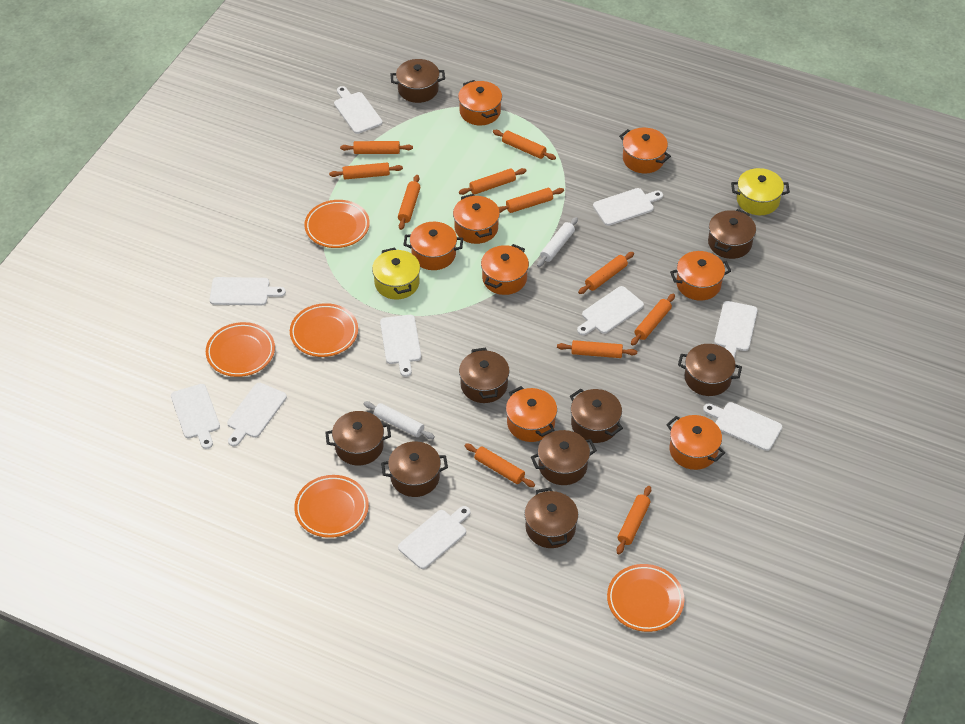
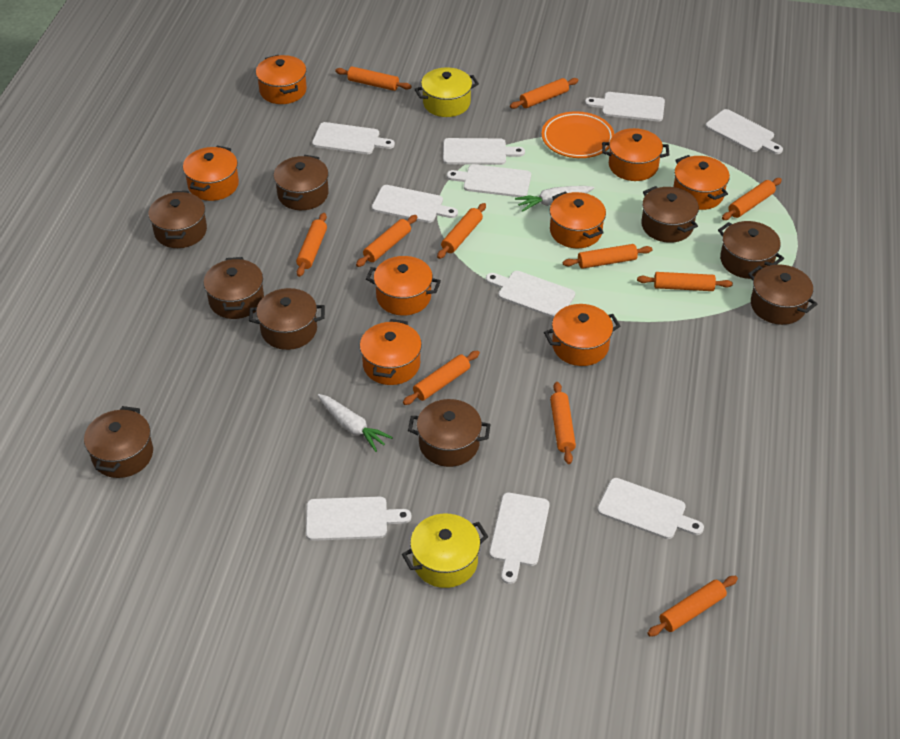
orange plate: 5 -> 1
white carrot: 0 -> 2
white rolling pin: 2 -> 0

